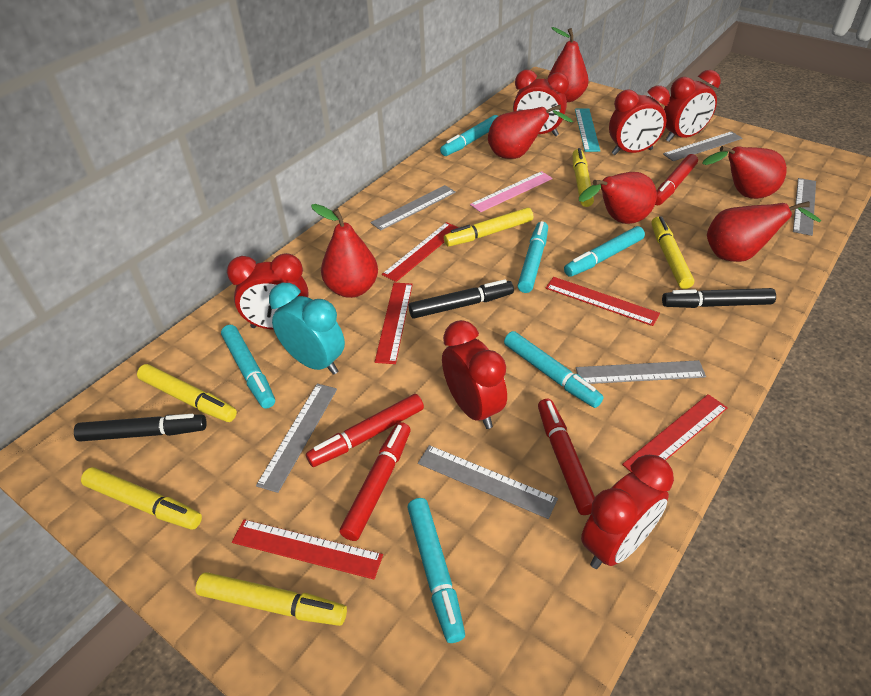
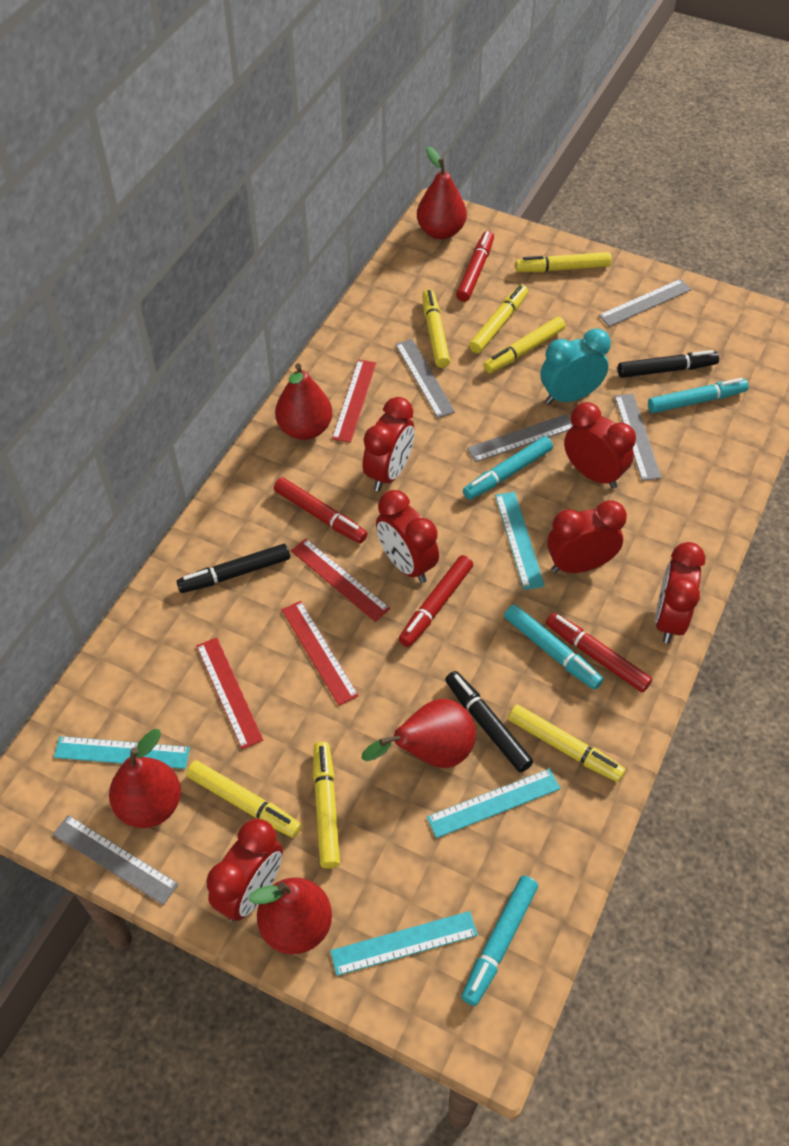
grey ruler: 6 -> 5
pink ruler: 1 -> 0
red pear: 6 -> 5
red ruler: 5 -> 4
turquoise marker: 6 -> 4
turquoise ruler: 1 -> 4
yellow marker: 6 -> 7

